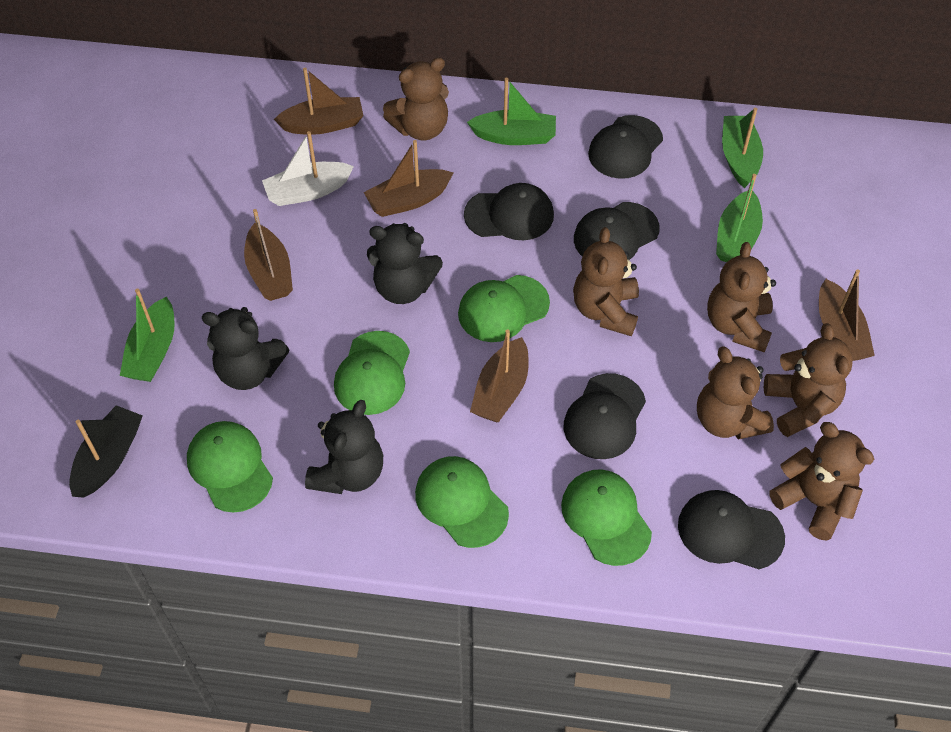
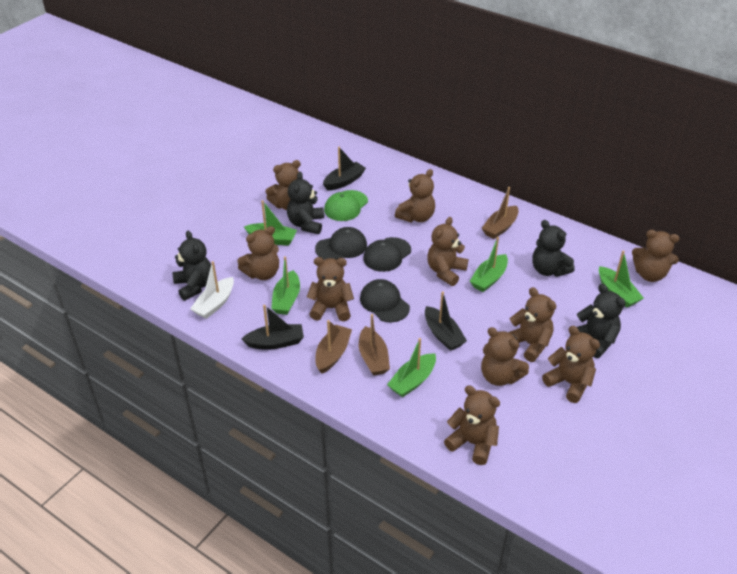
black boat: 1 -> 3
black cap: 5 -> 3
black teddy bear: 3 -> 4
brown boat: 5 -> 3
brown teddy bear: 6 -> 10
green boat: 4 -> 5
green cap: 5 -> 1

